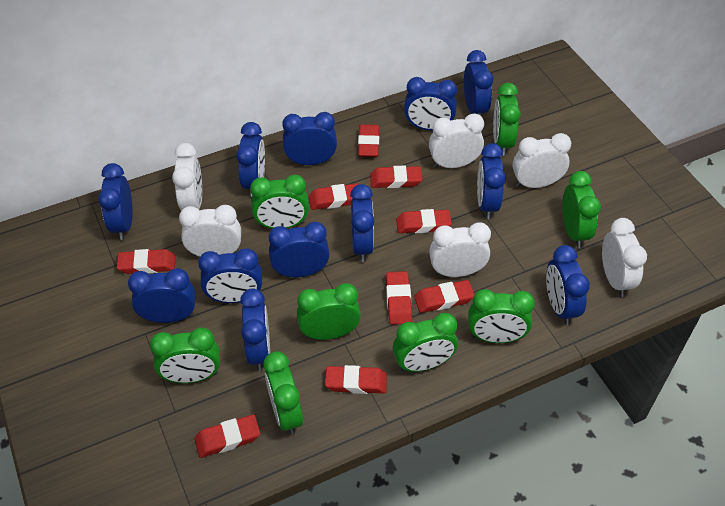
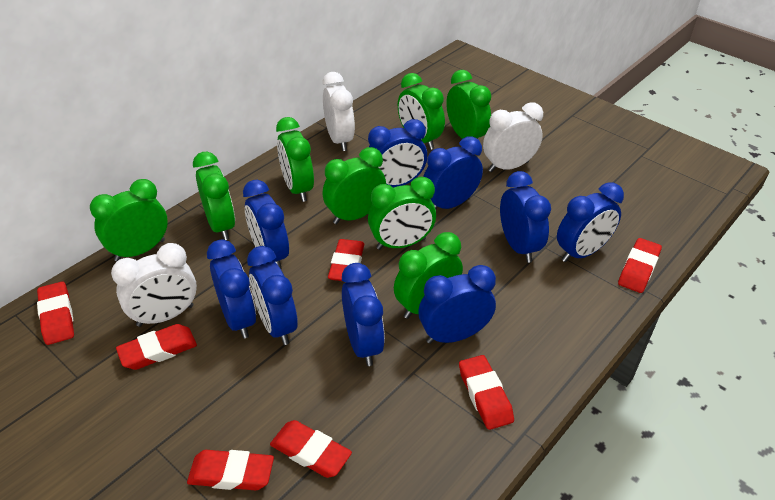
blue clock: 12 -> 9
red eraser: 9 -> 7
white clock: 6 -> 3

